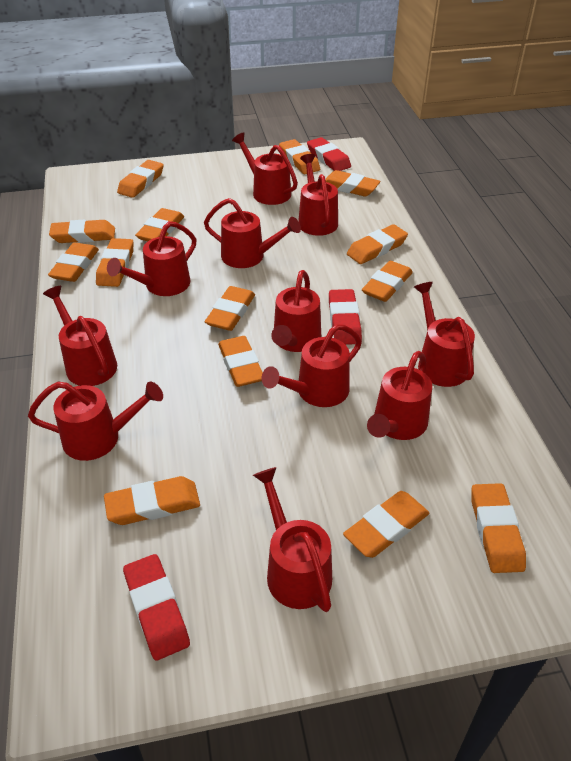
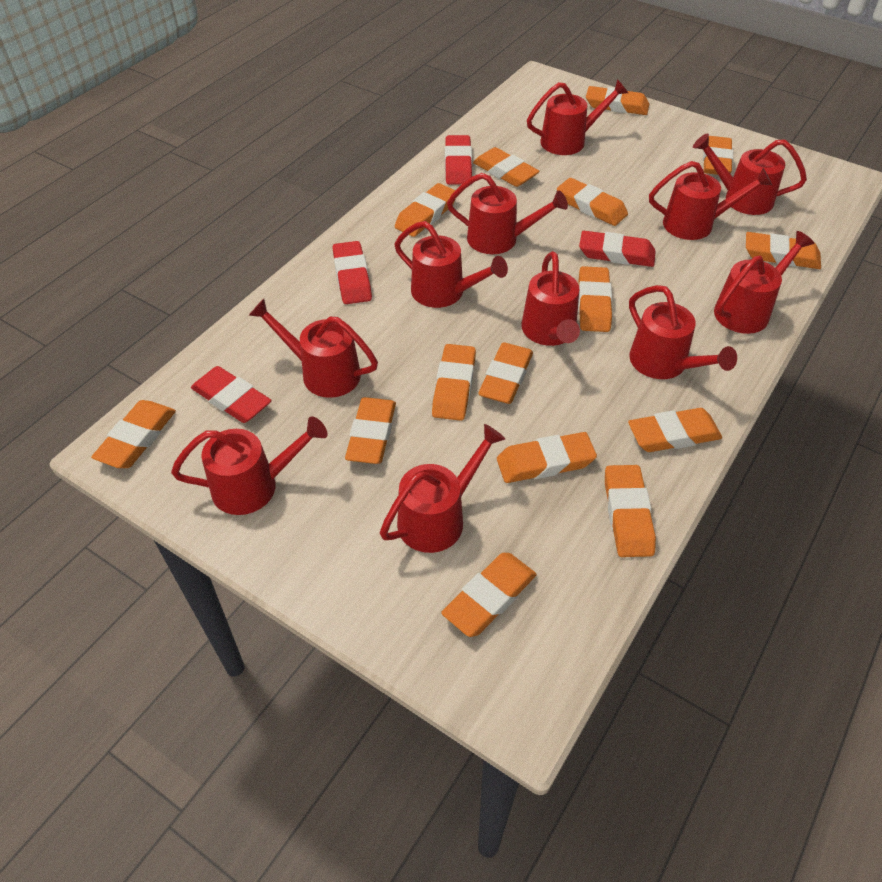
orange eraser: 14 -> 15
red eraser: 3 -> 4

